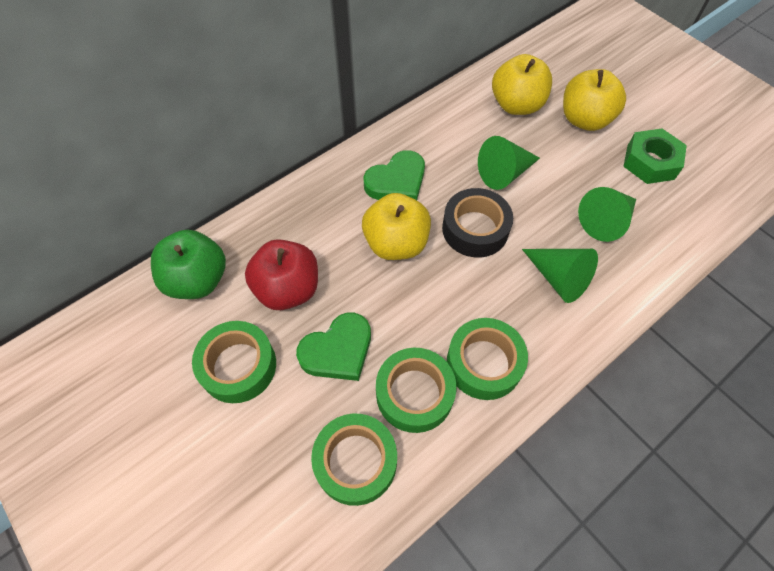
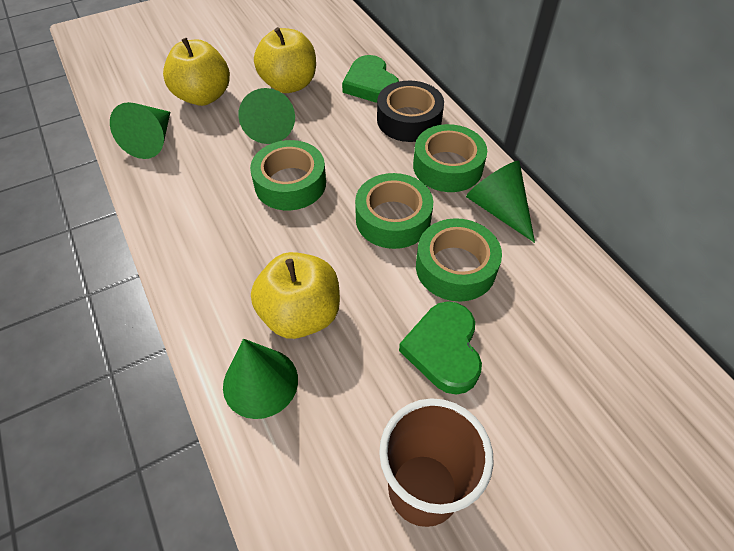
brown cup: 0 -> 1
green apple: 1 -> 0
green cone: 3 -> 4
green nut: 1 -> 0
red apple: 1 -> 0

